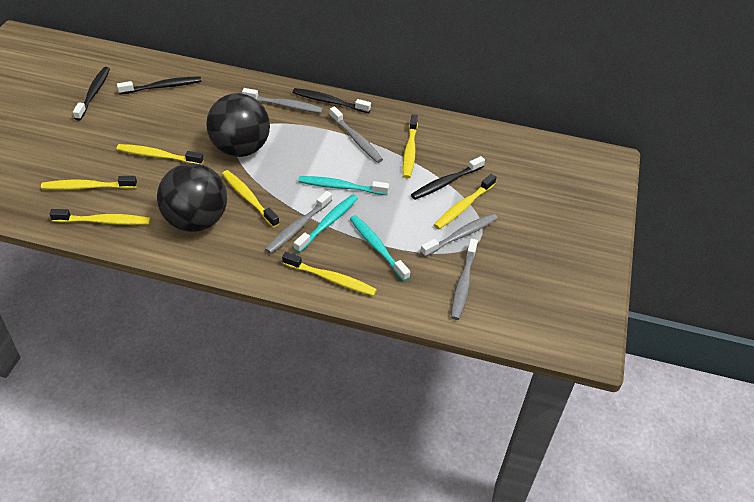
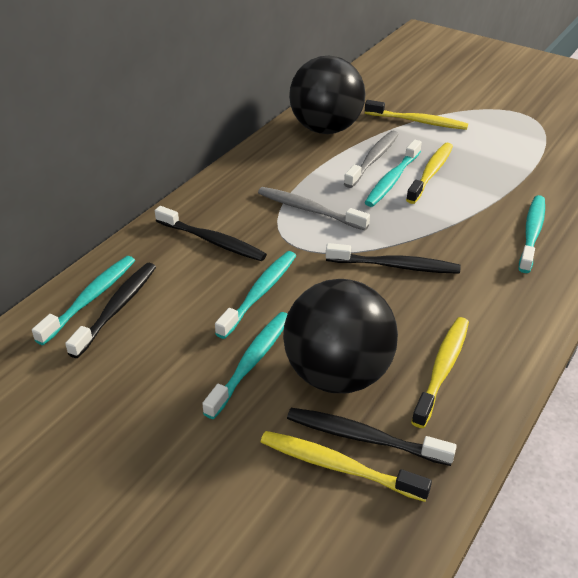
grey toothbrush: 5 -> 2
turquoise toothbrush: 3 -> 5
yellow toothbrush: 7 -> 4

